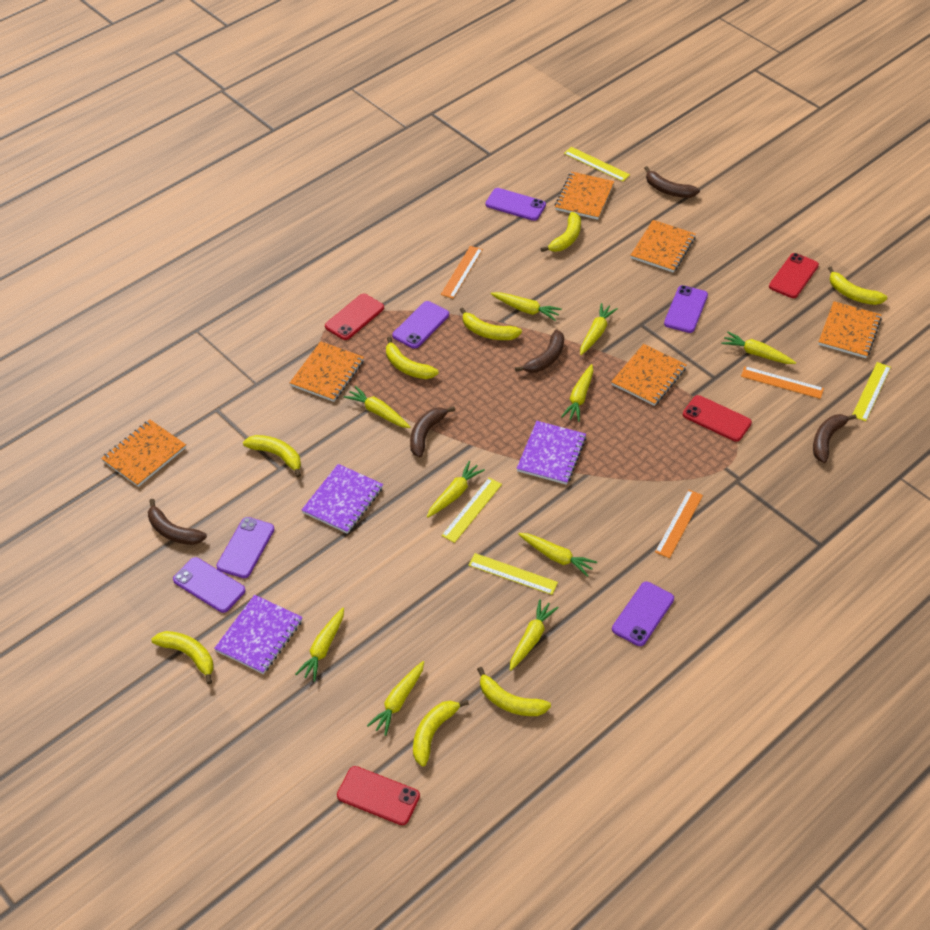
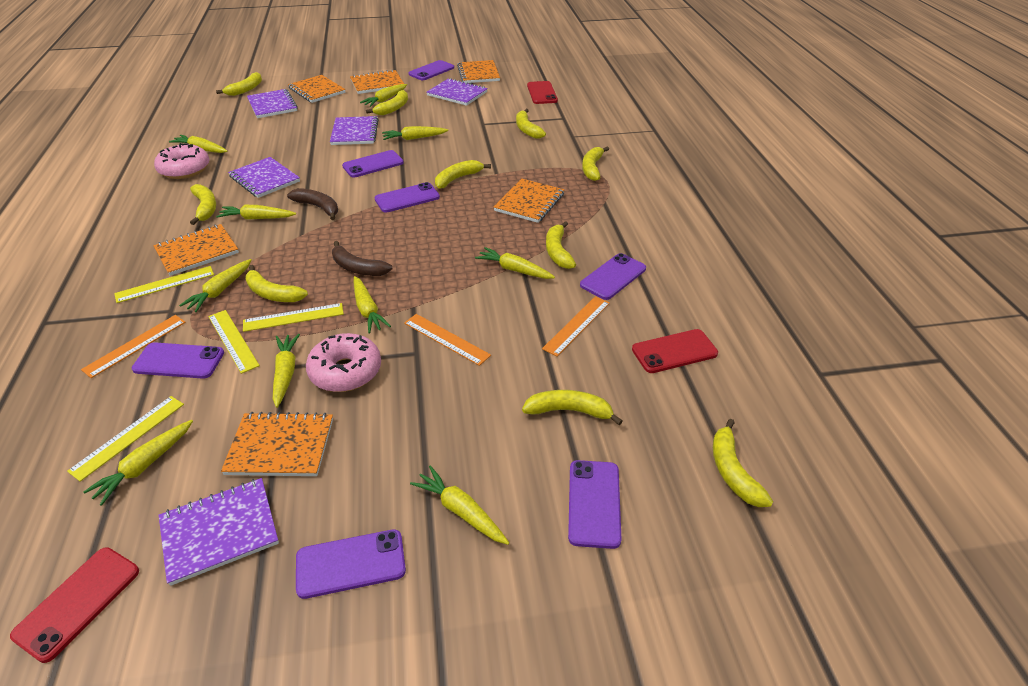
brown banana: 5 -> 2
pink donut: 0 -> 2
purple notebook: 3 -> 5
purple phone: 6 -> 7
red phone: 4 -> 3
yellow banana: 8 -> 10

